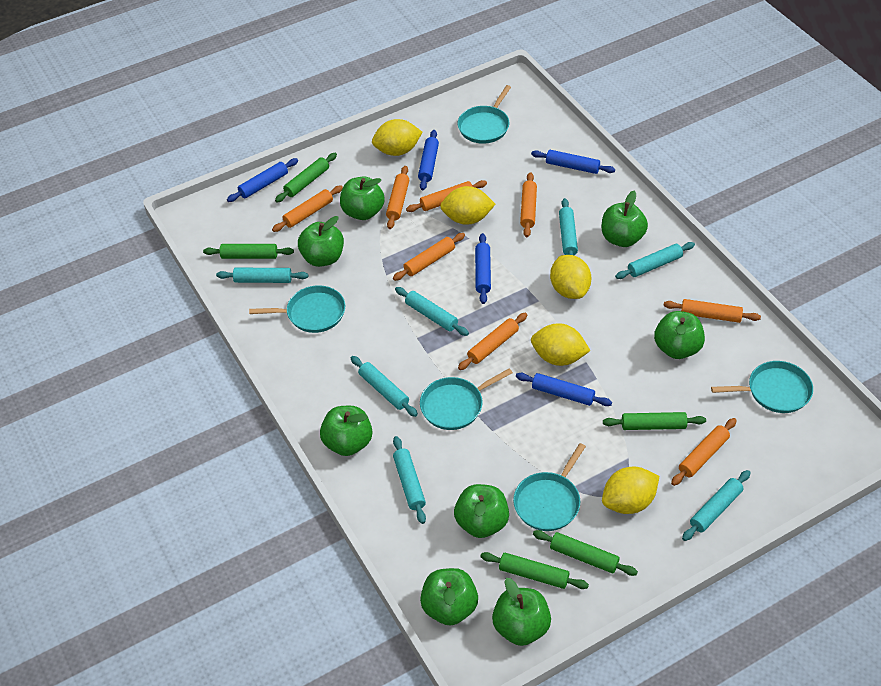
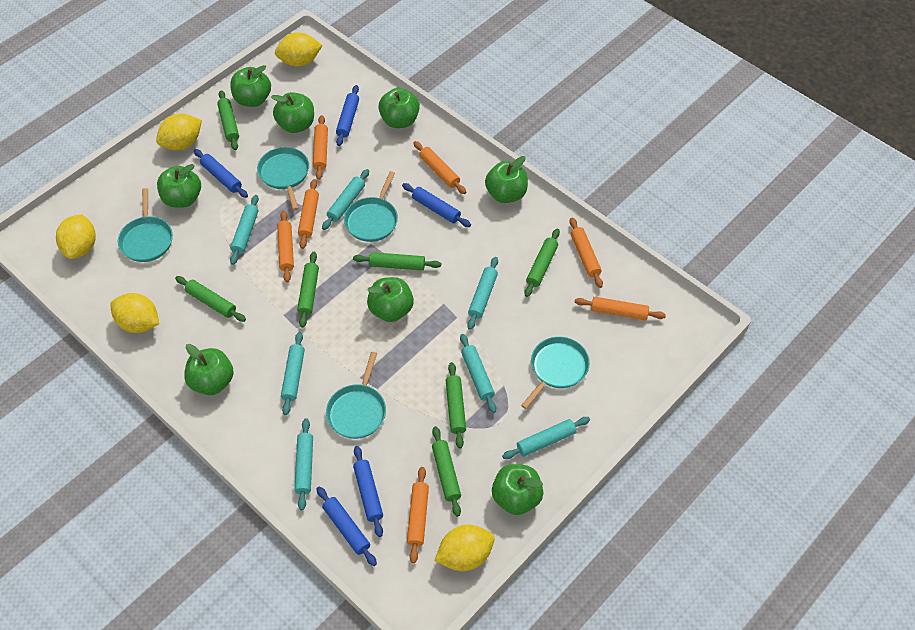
green rolling pin: 5 -> 7
orange rolling pin: 8 -> 7

